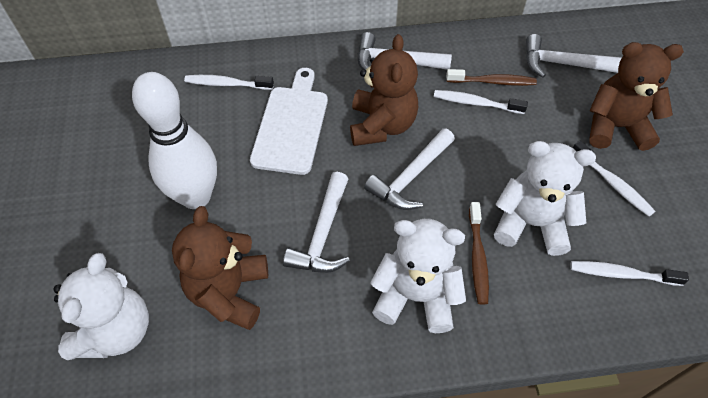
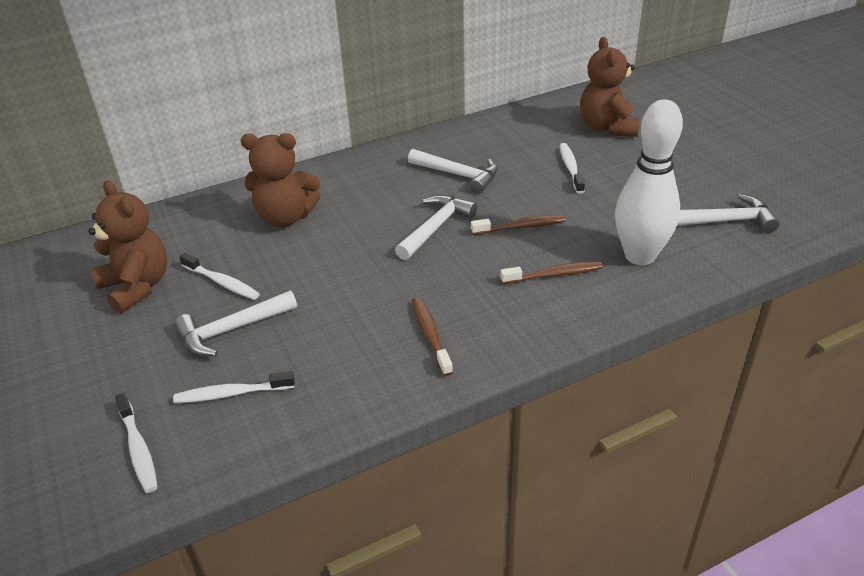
brown toothbrush: 2 -> 3
white cutting board: 1 -> 0
white teddy bear: 3 -> 0

